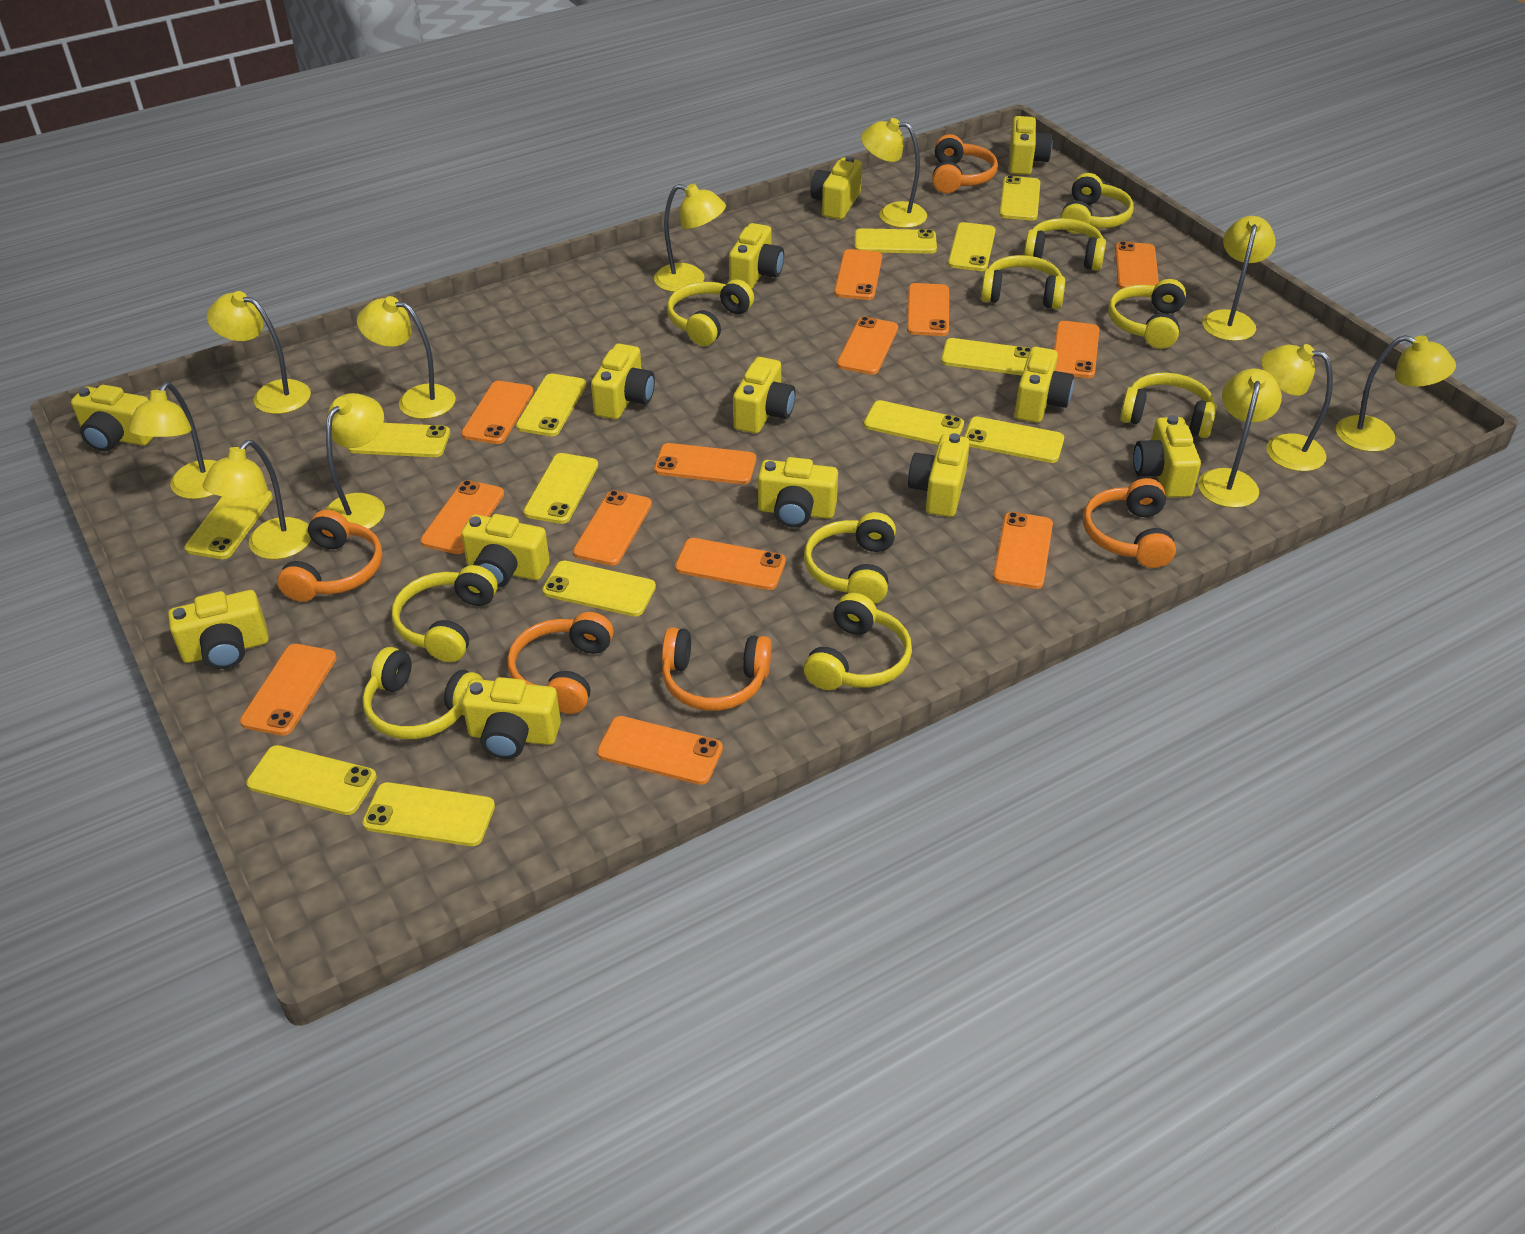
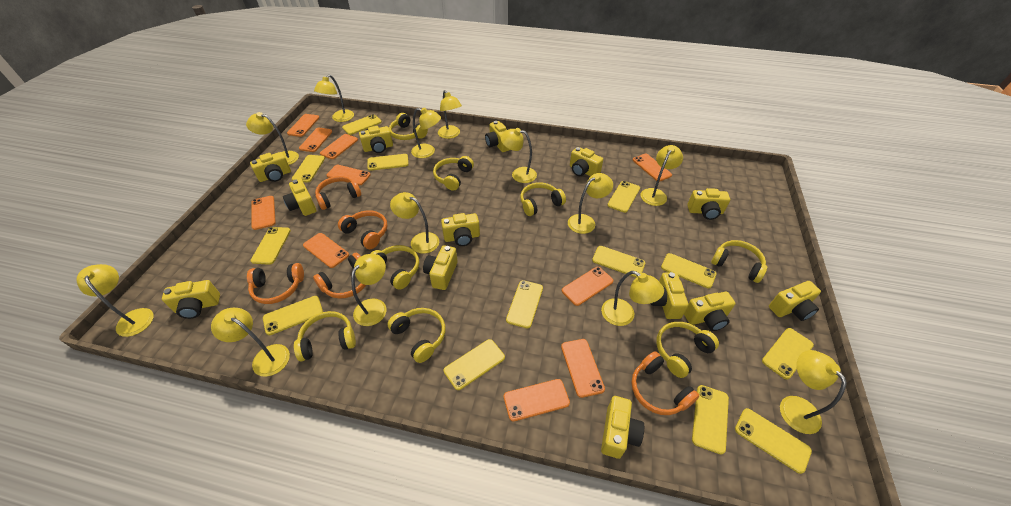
orange phone: 13 -> 10
yellow headphones: 10 -> 8
yellow lamp: 11 -> 13

